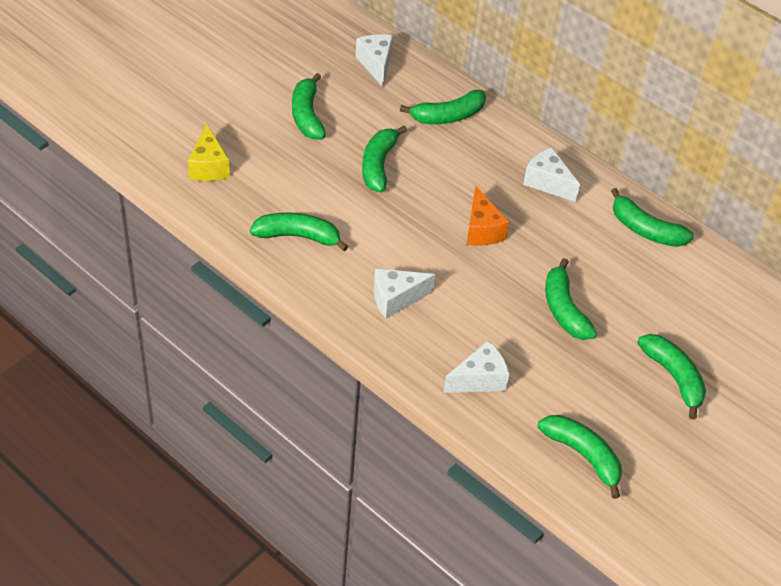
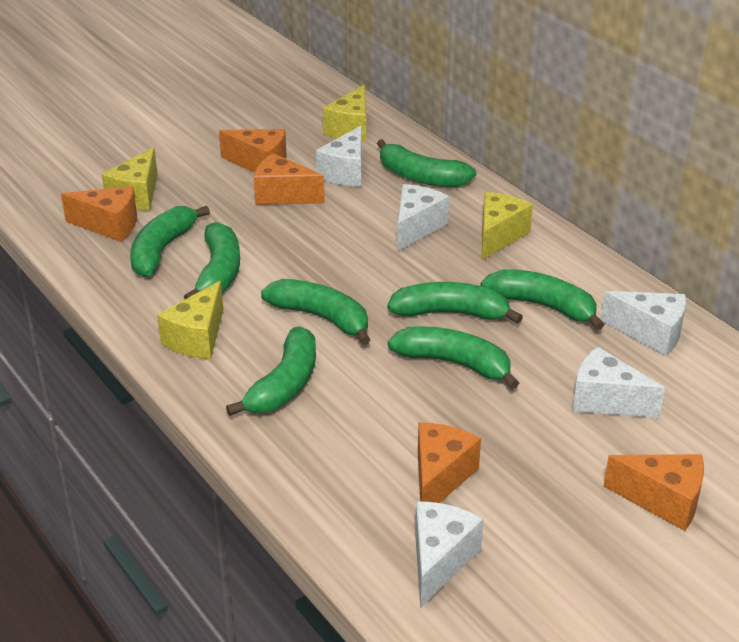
orange cheese: 1 -> 5
white cheese: 4 -> 5
yellow cheese: 1 -> 4

